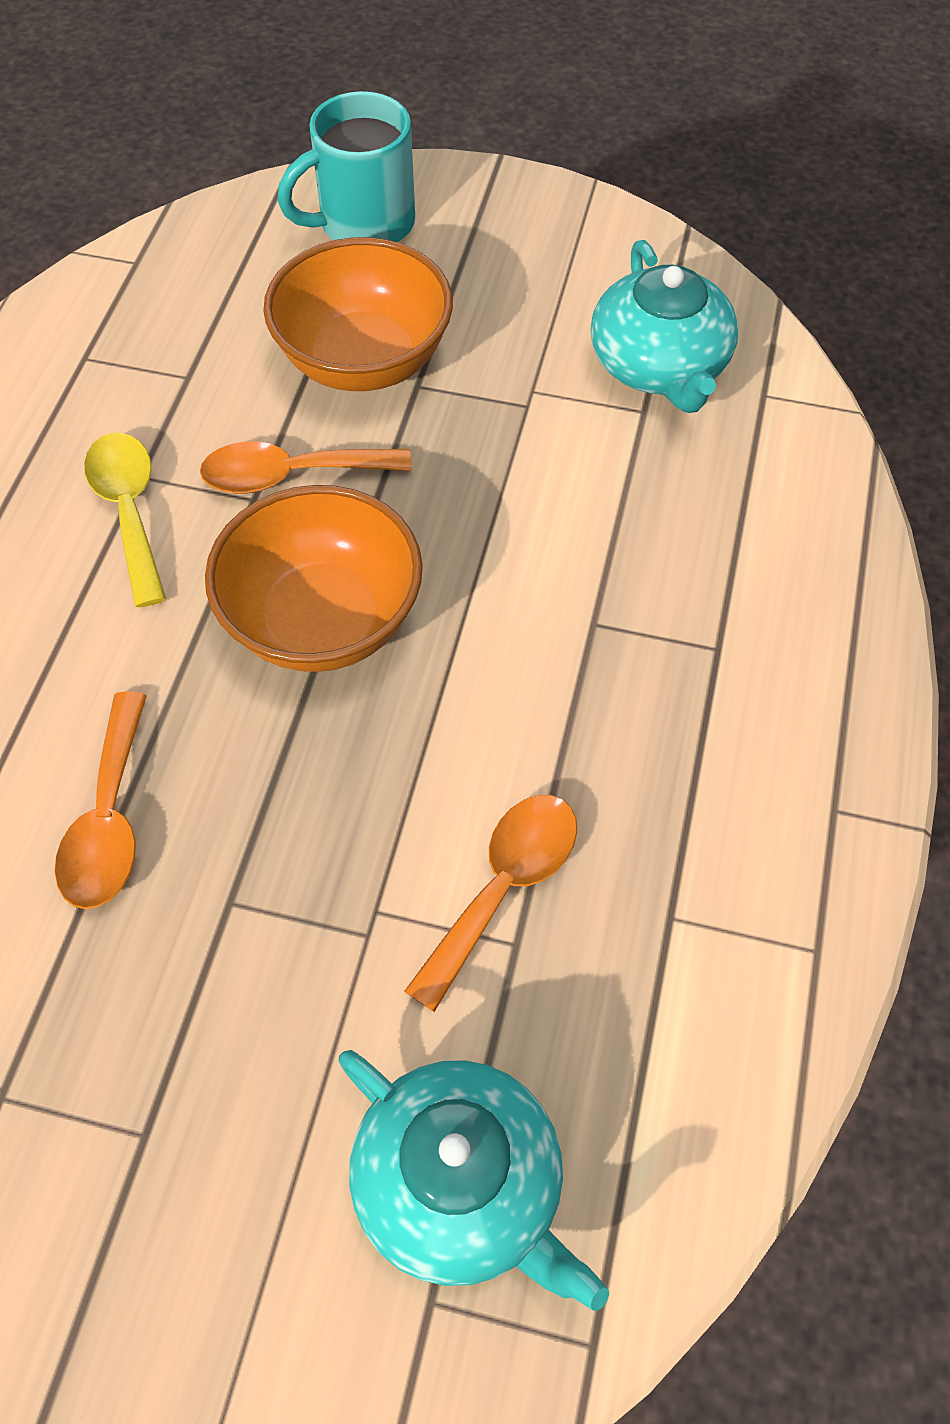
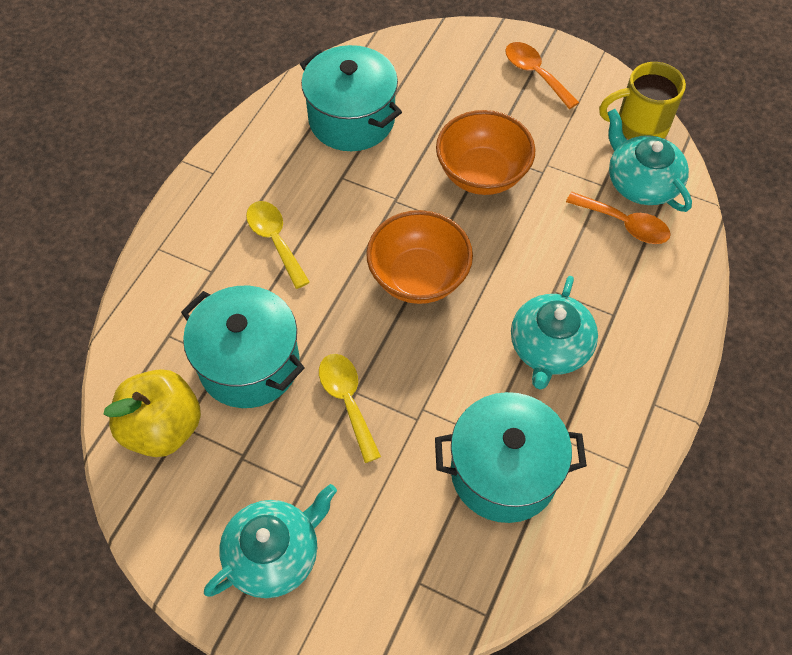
orange spoon: 3 -> 2
turquoise mug: 1 -> 0
turquoise pot: 0 -> 3
turquoise teapot: 2 -> 3
yellow apple: 0 -> 1
yellow mug: 0 -> 1
yellow spoon: 1 -> 2

